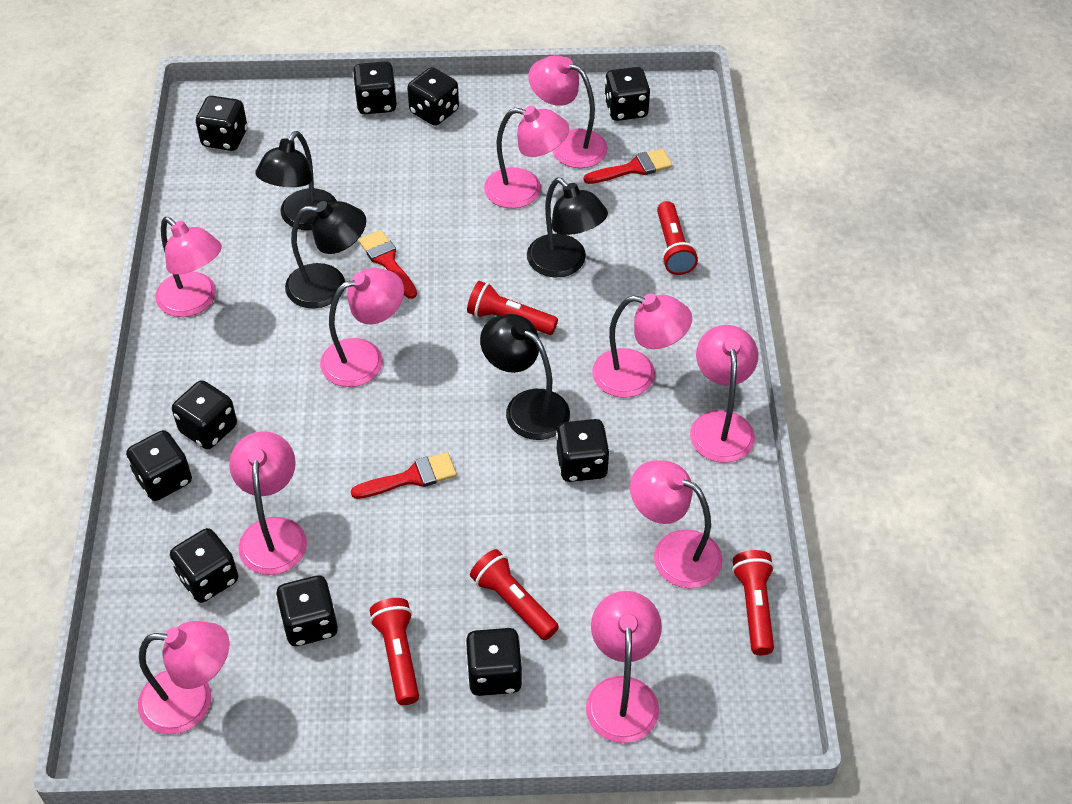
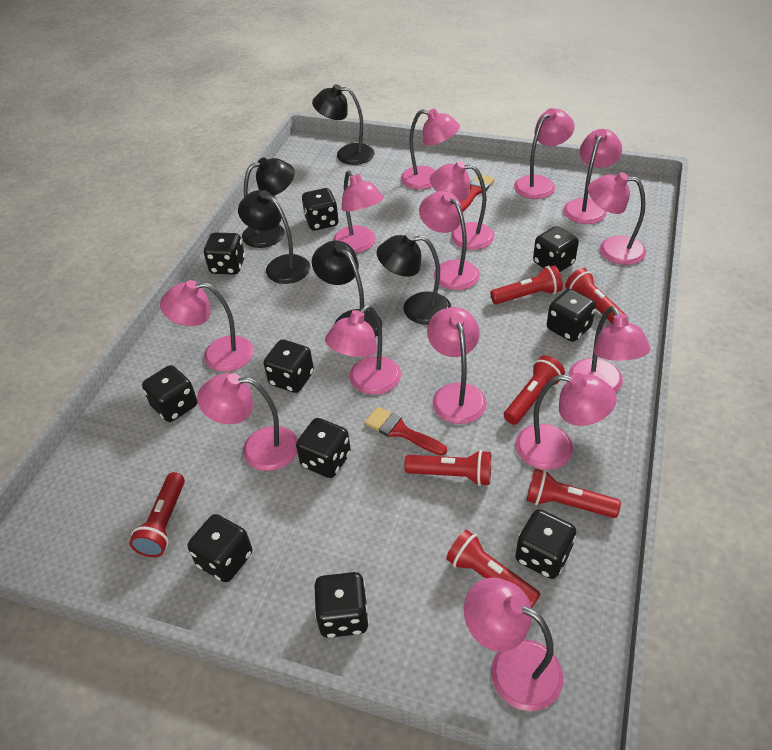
black lamp: 4 -> 5
pink lamp: 10 -> 14
red brush: 3 -> 2
red flashlight: 5 -> 7

